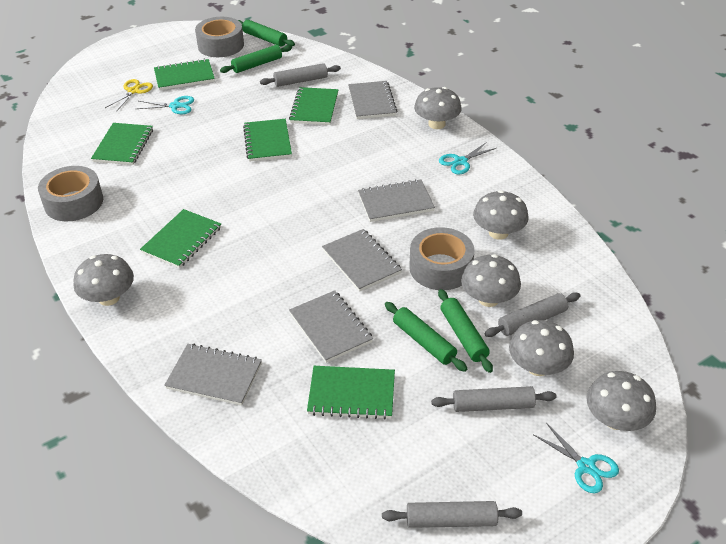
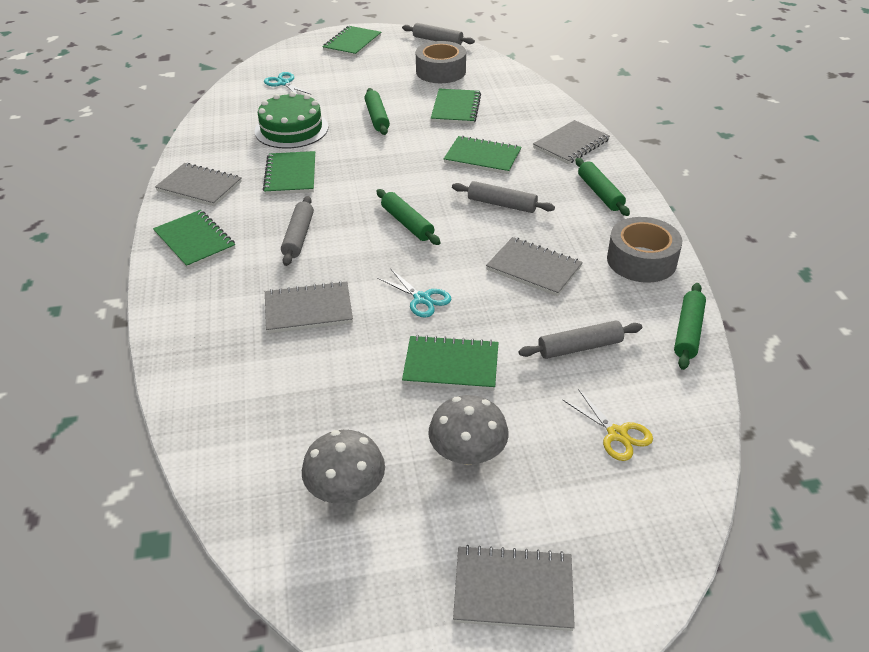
green cake: 0 -> 1
grey mushroom: 6 -> 2
grey tape: 3 -> 2
turquoise scissors: 3 -> 2

